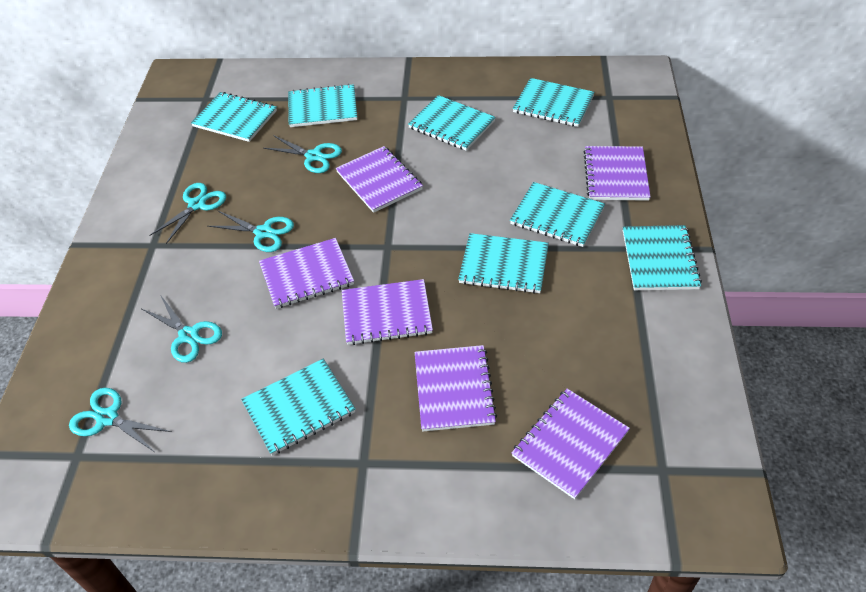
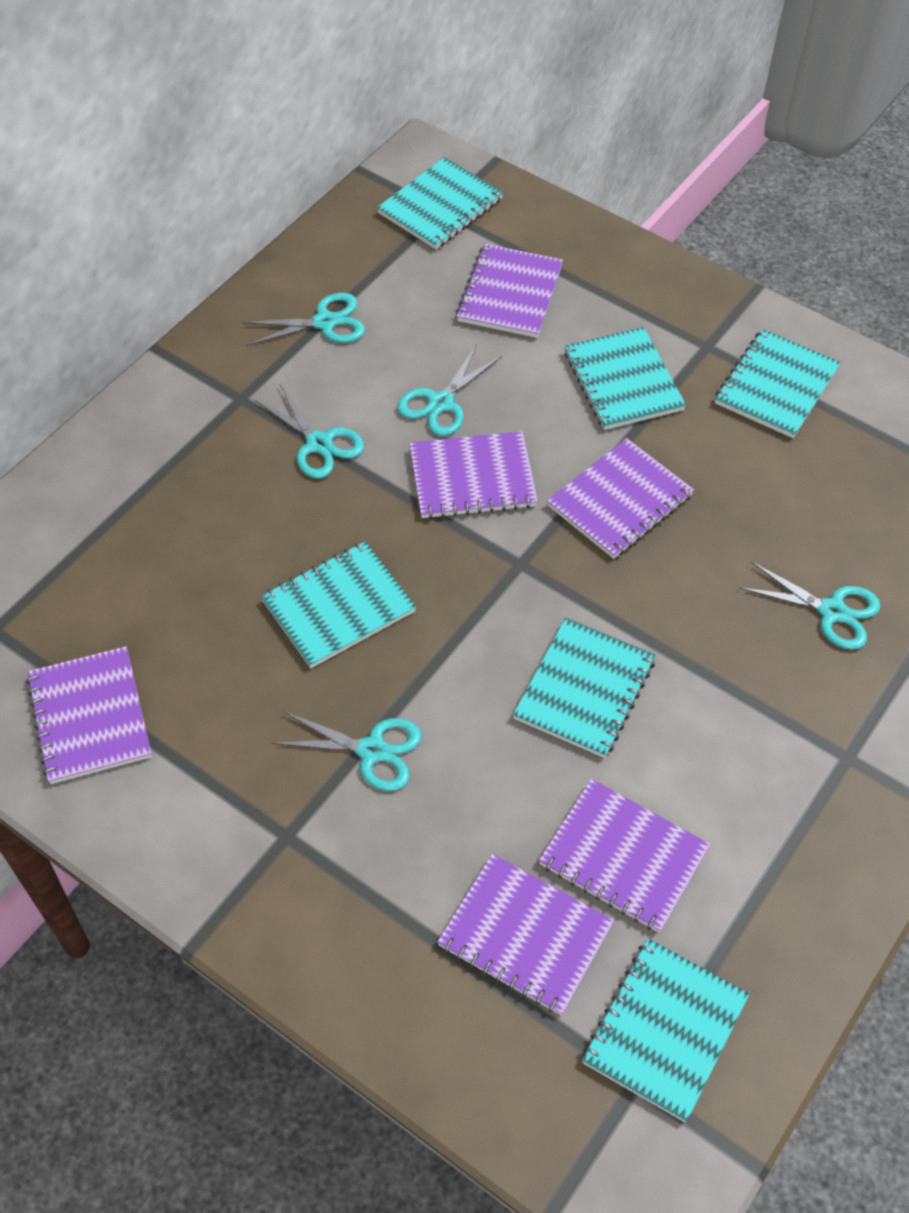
turquoise notebook: 8 -> 6

